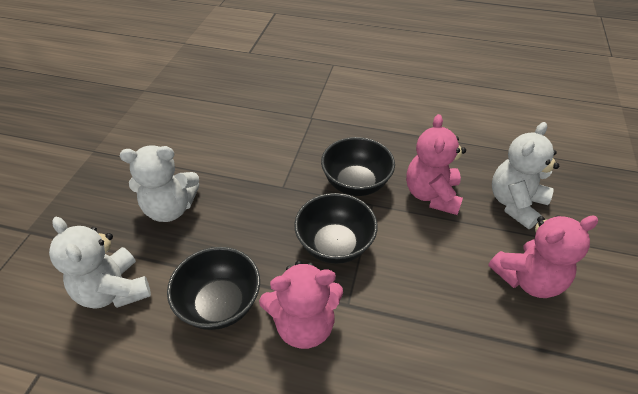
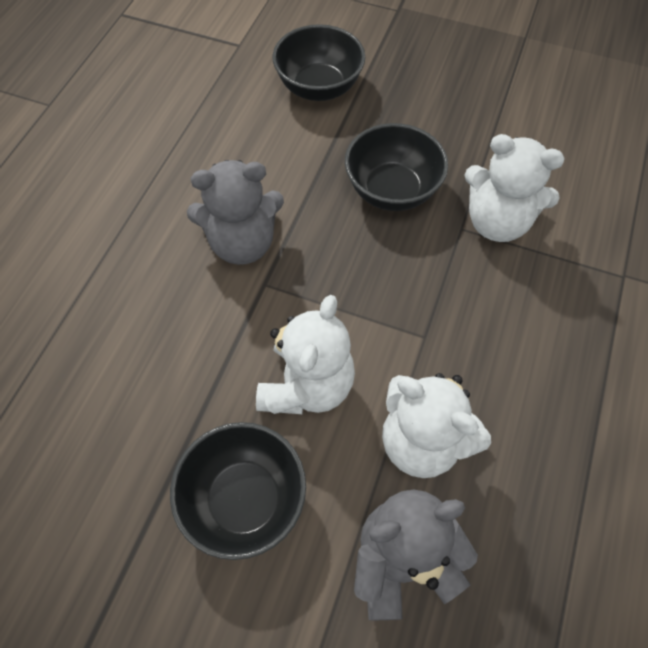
grey teddy bear: 0 -> 2
pink teddy bear: 3 -> 0

